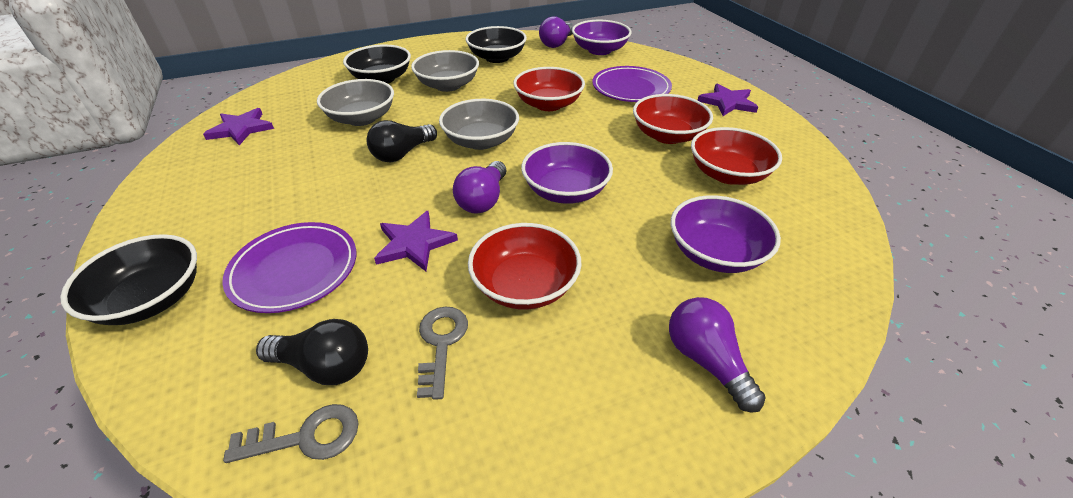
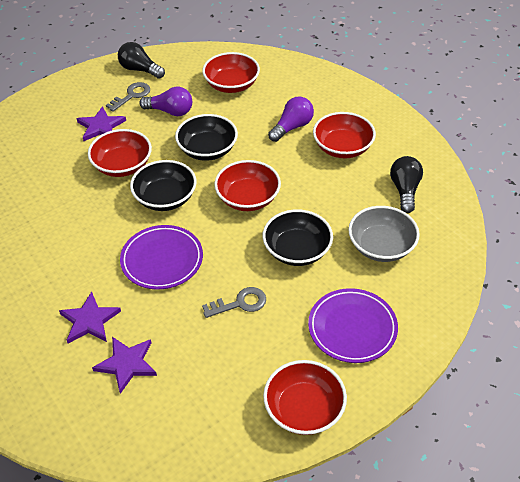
grey bowl: 3 -> 1
purple bowl: 3 -> 0
purple light bulb: 3 -> 2
red bowl: 4 -> 5

